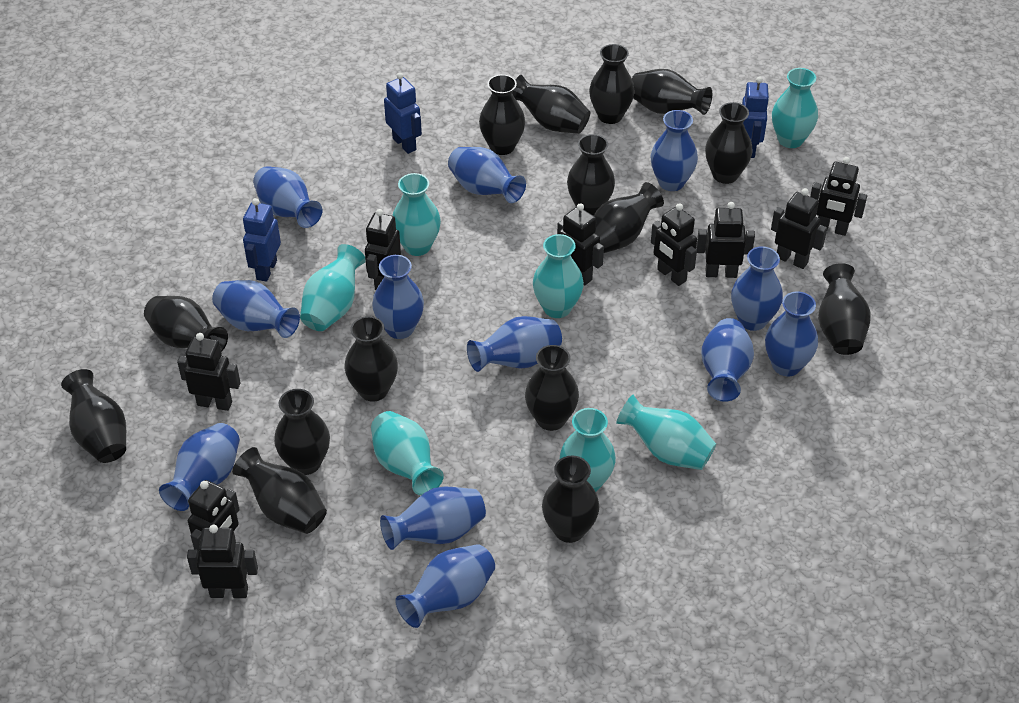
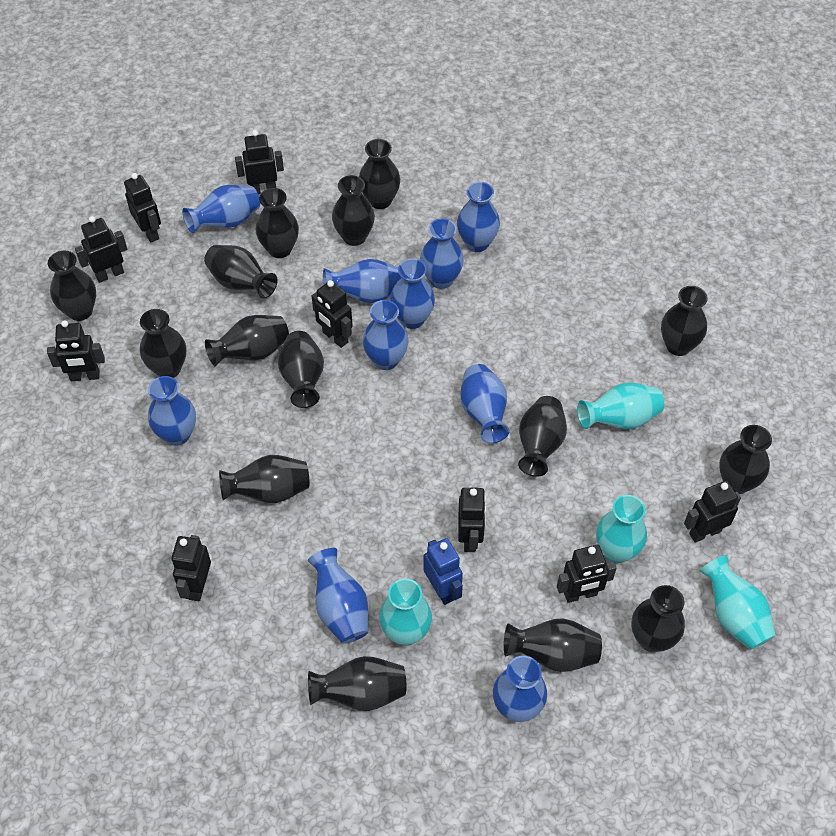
blue robot: 3 -> 1
blue vase: 12 -> 10
turquoise vase: 7 -> 4

